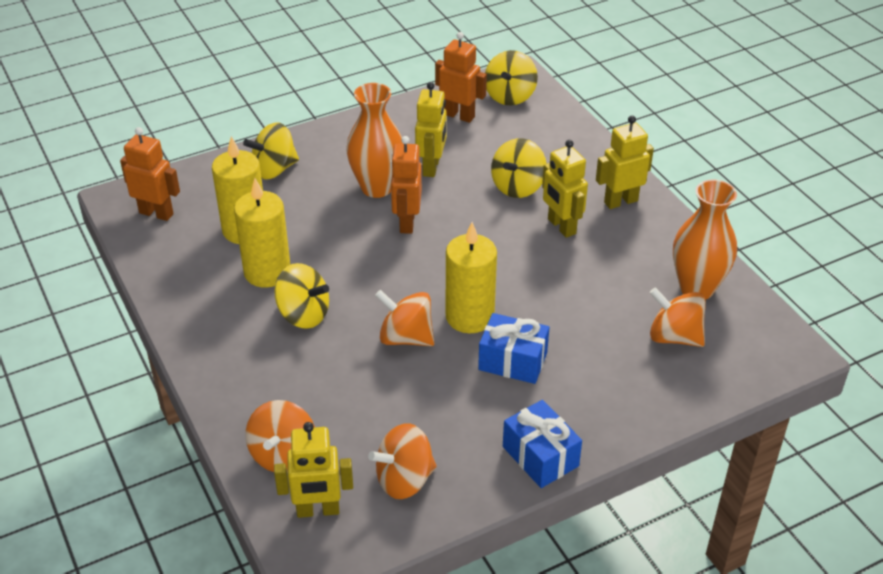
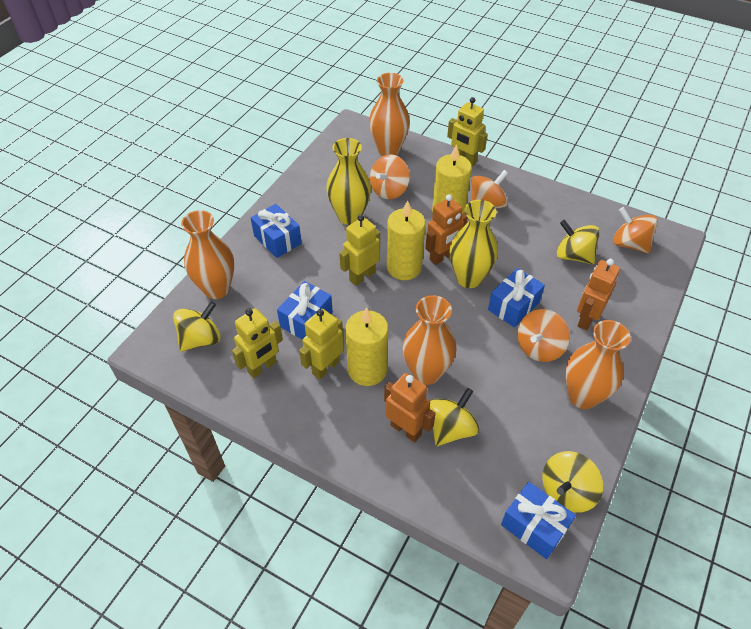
blue gift: 2 -> 4
orange vase: 2 -> 4
yellow vase: 0 -> 2

